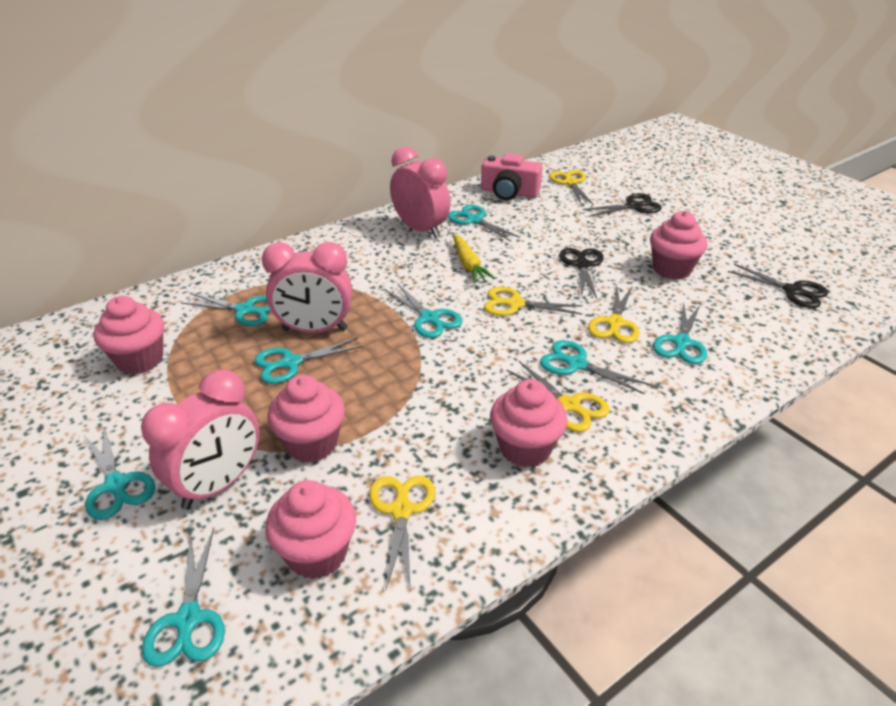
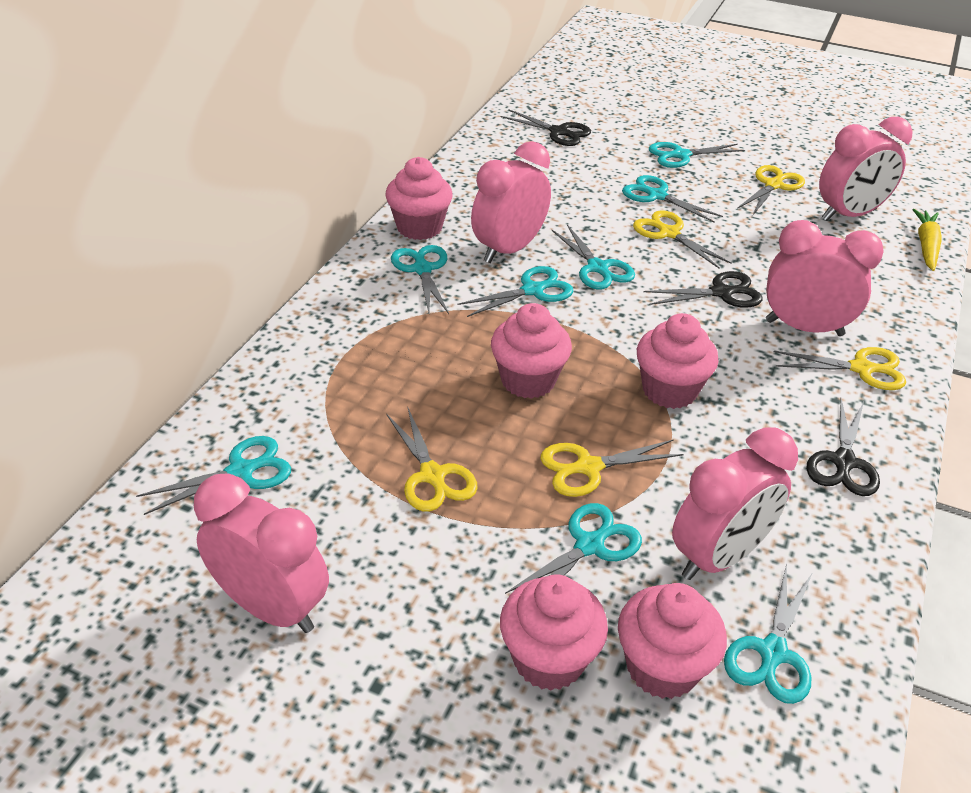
pink camera: 1 -> 0
pink clock: 3 -> 5

